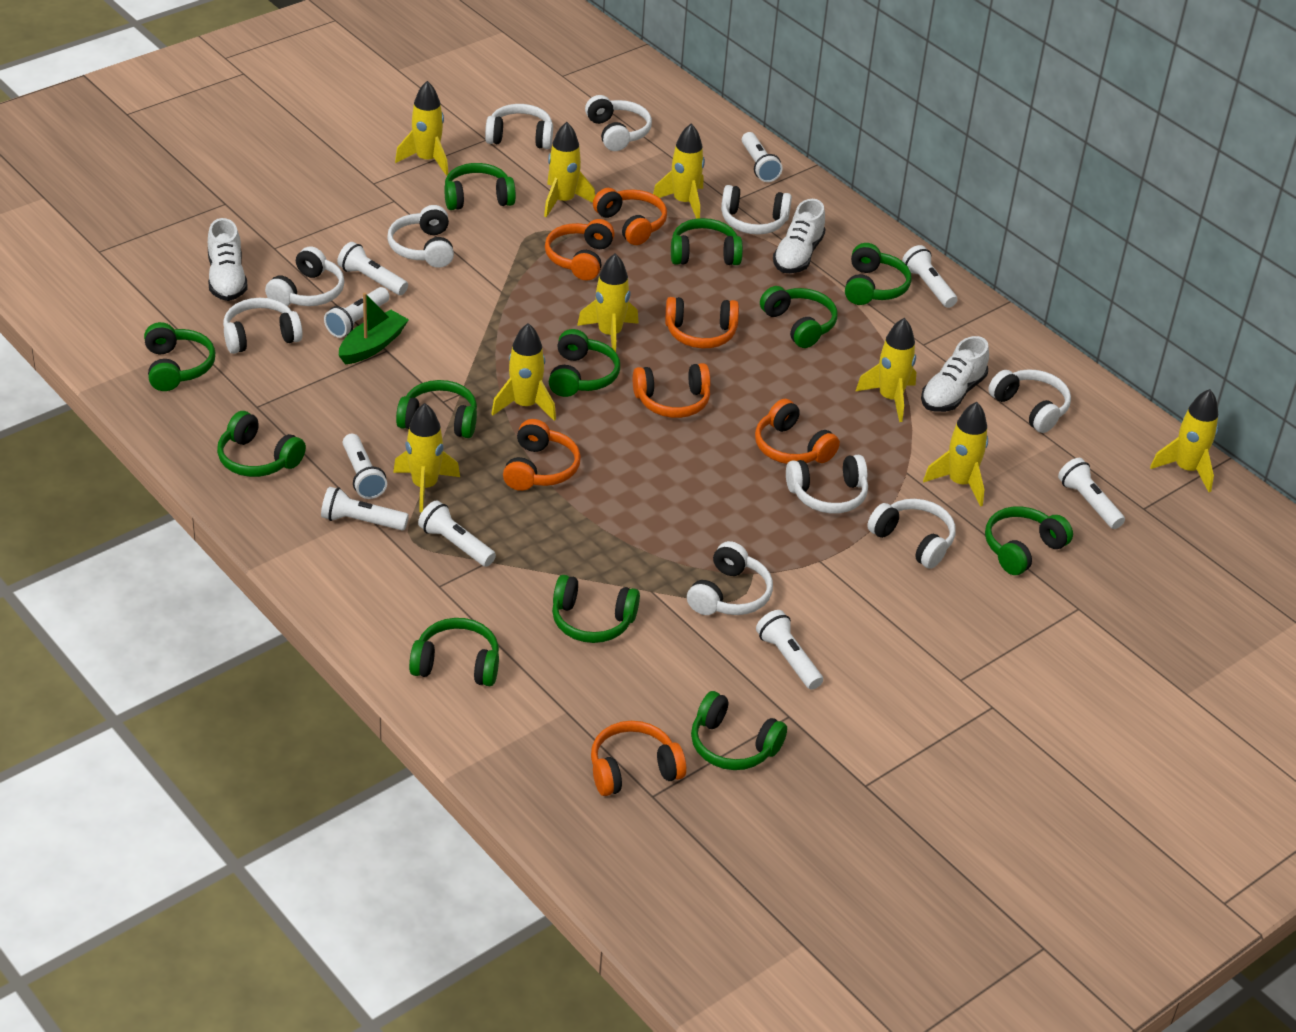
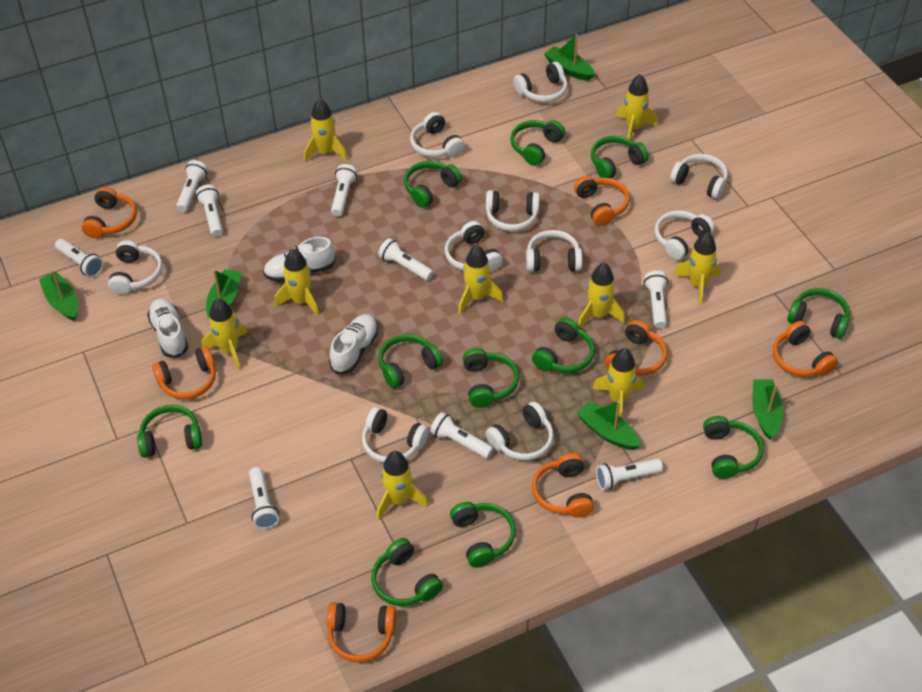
green boat: 1 -> 5
green headphones: 12 -> 11

